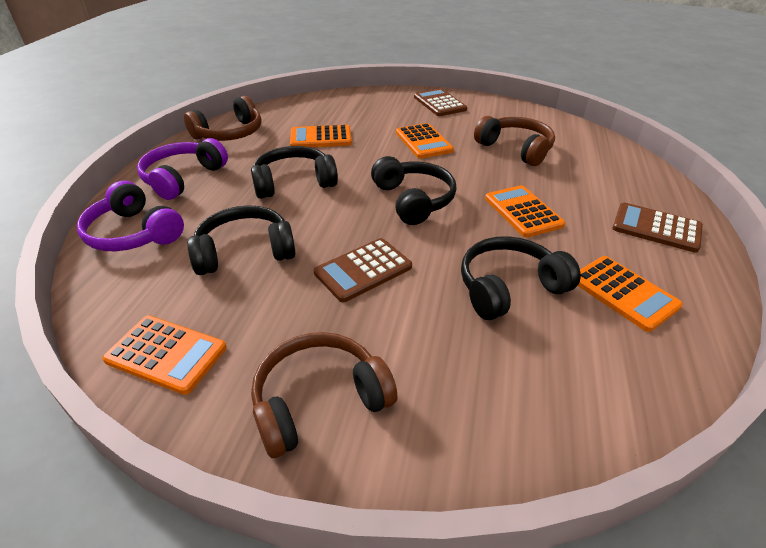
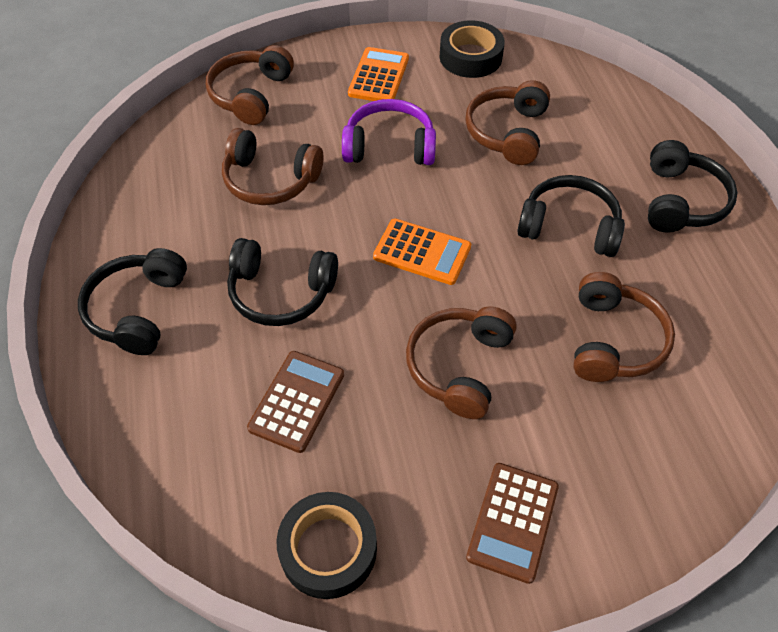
black tape: 0 -> 2
brown calculator: 3 -> 2
brown headphones: 3 -> 5
orange calculator: 5 -> 2
purple headphones: 2 -> 1

